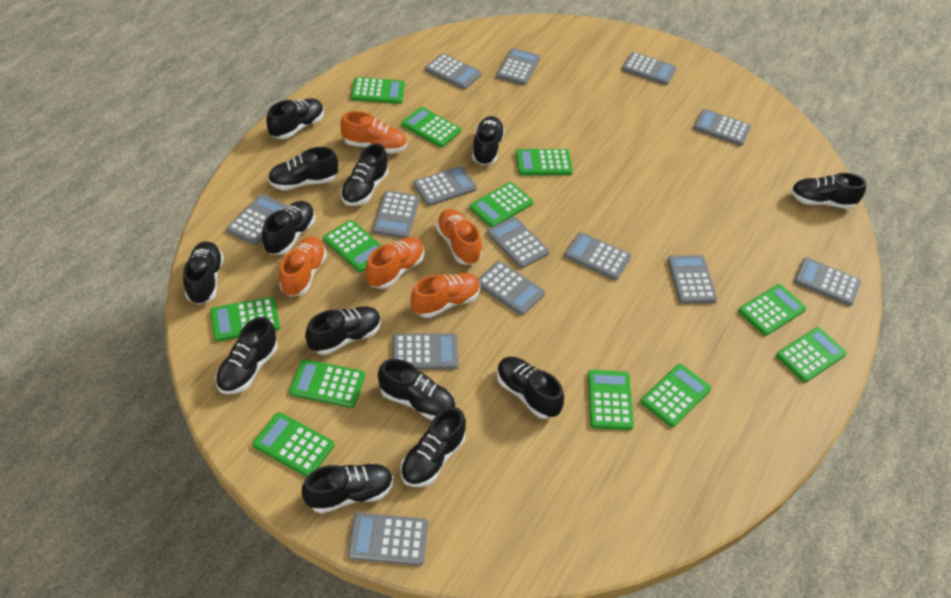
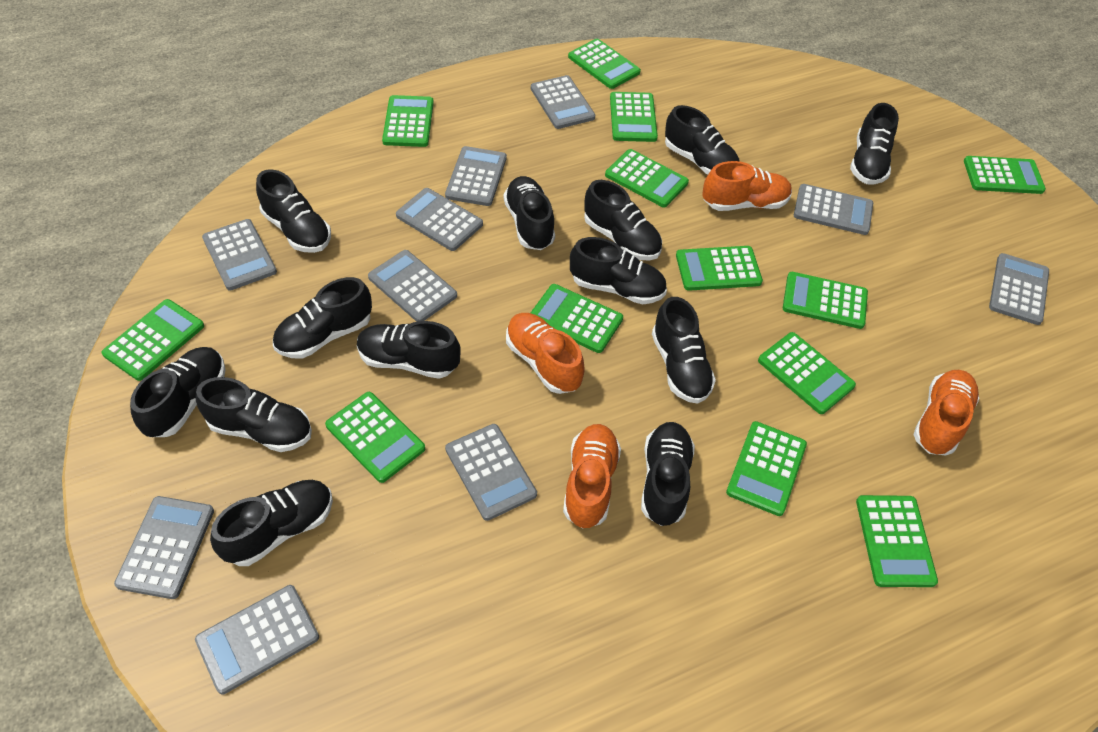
green calculator: 12 -> 13
grey calculator: 14 -> 10
orange shoe: 5 -> 4

